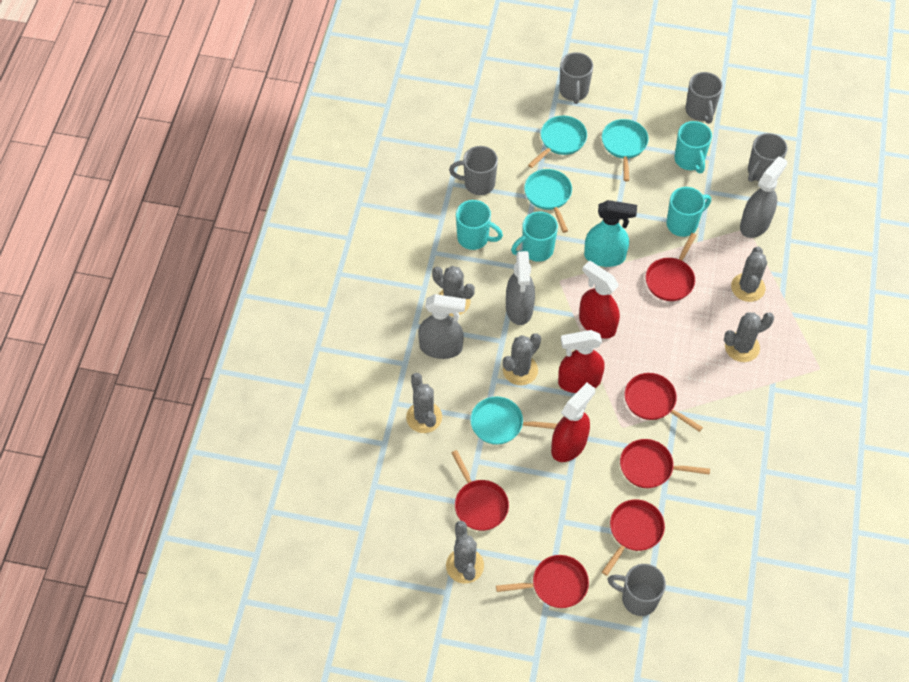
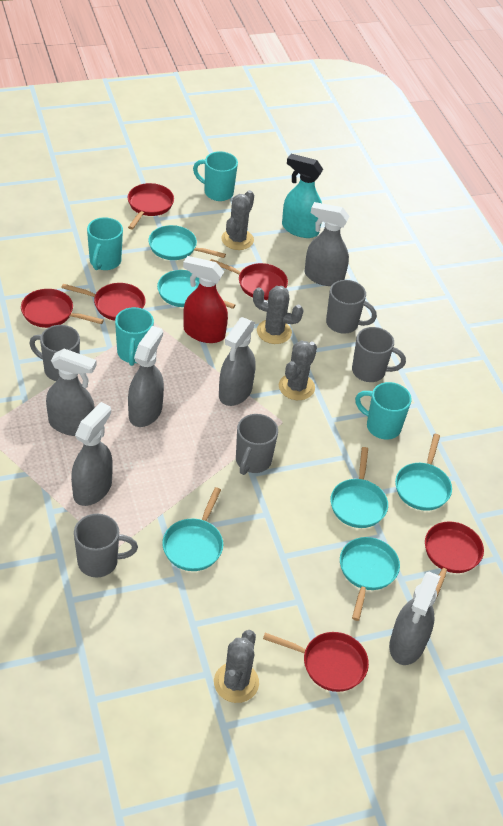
grey cactus: 6 -> 4
grey spray bottle: 3 -> 6
red spray bottle: 3 -> 1
turquoise pan: 4 -> 6

